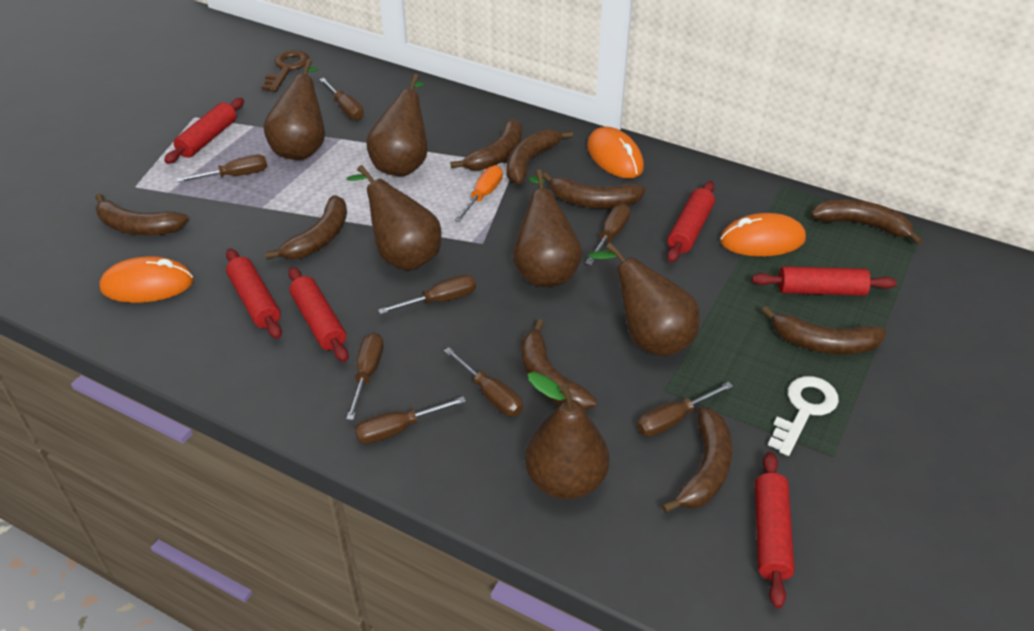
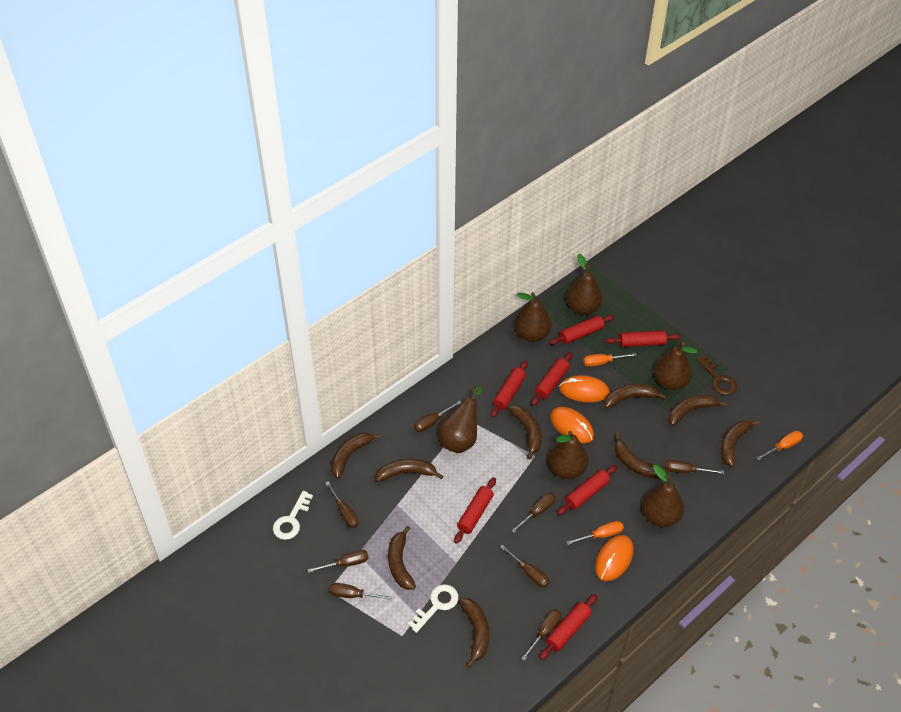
orange screwdriver: 1 -> 3
red rolling pin: 6 -> 7
white key: 1 -> 2

